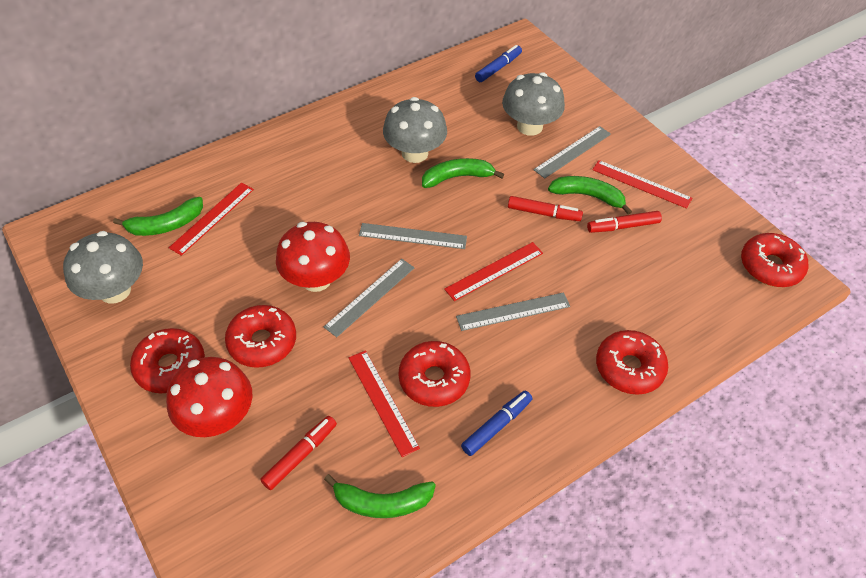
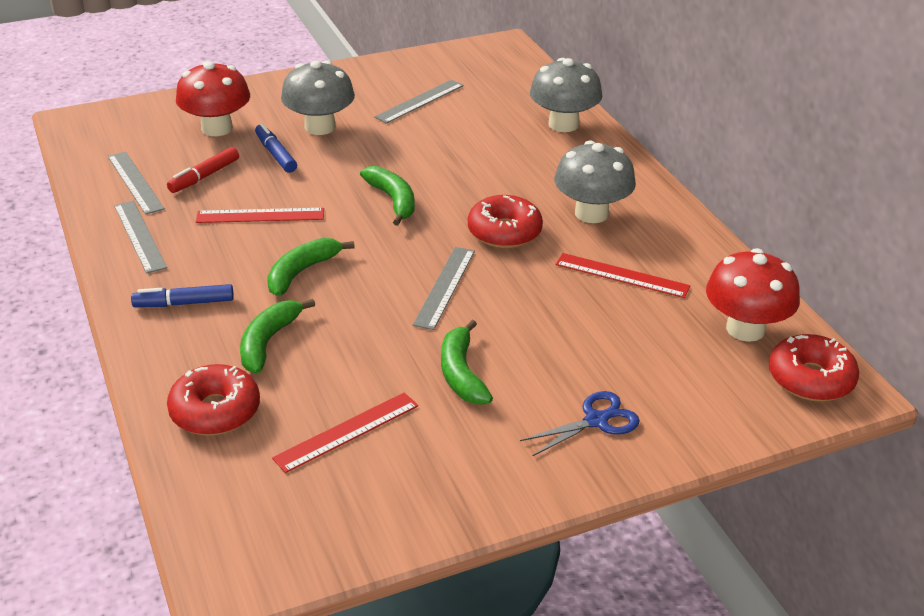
blue scissors: 0 -> 1
red donut: 5 -> 3
red marker: 3 -> 1
red ruler: 4 -> 3

